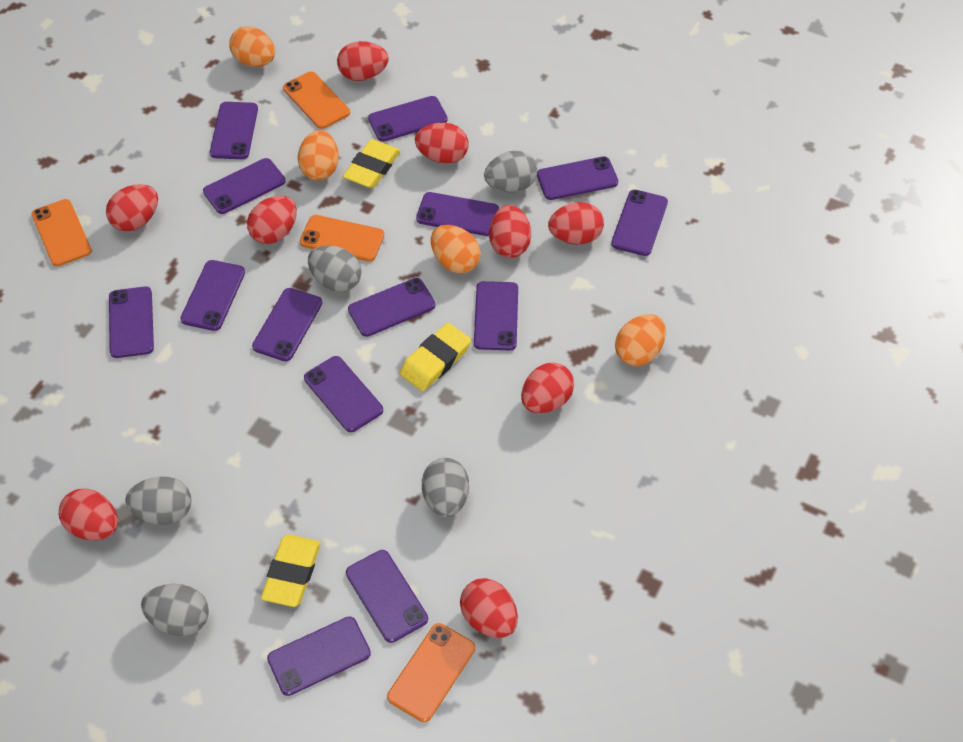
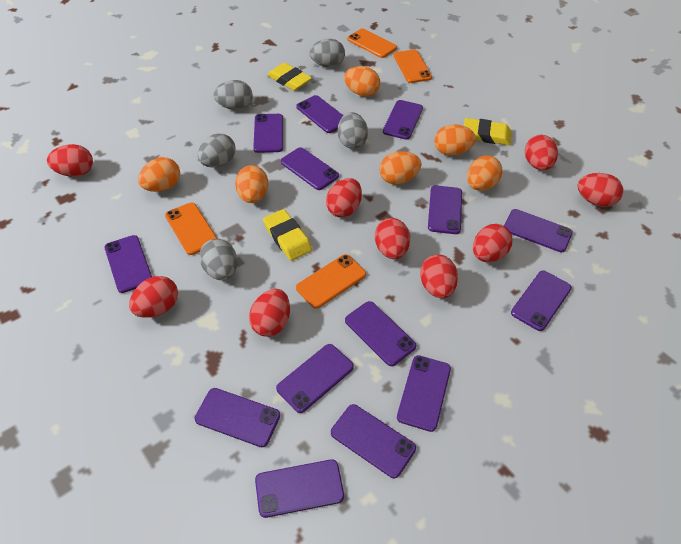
orange egg: 4 -> 6

